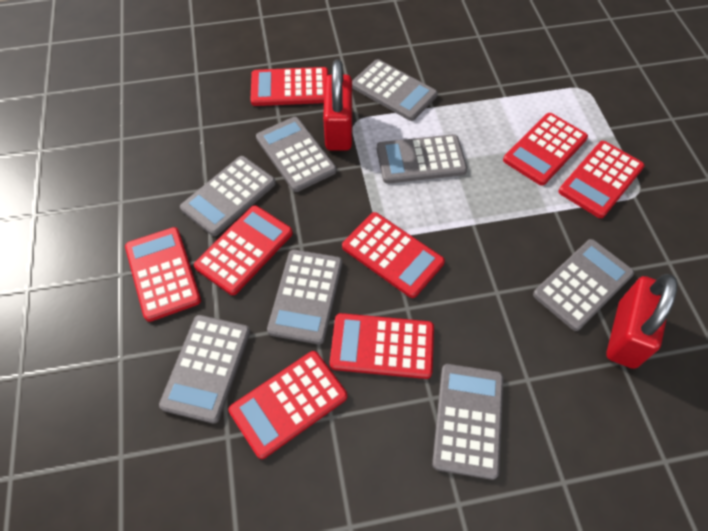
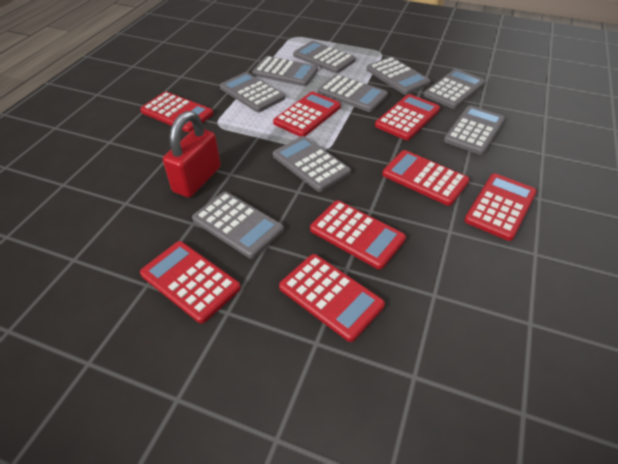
grey calculator: 8 -> 9
red padlock: 2 -> 1

